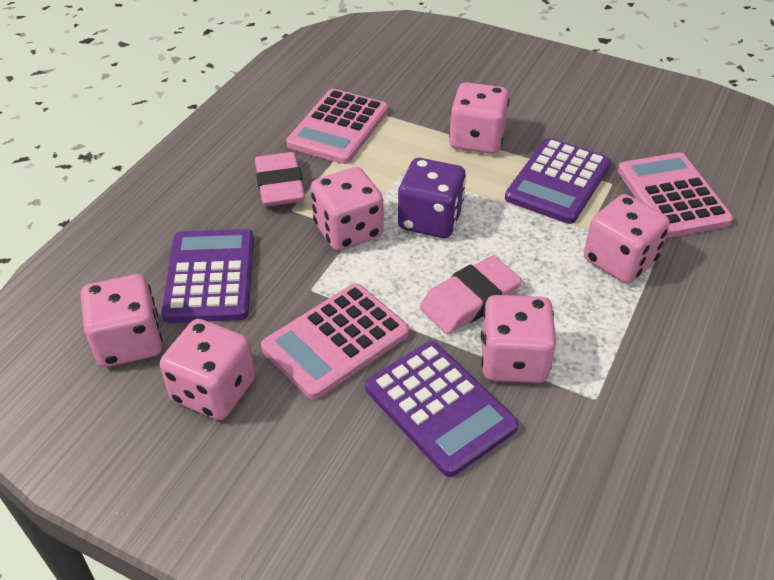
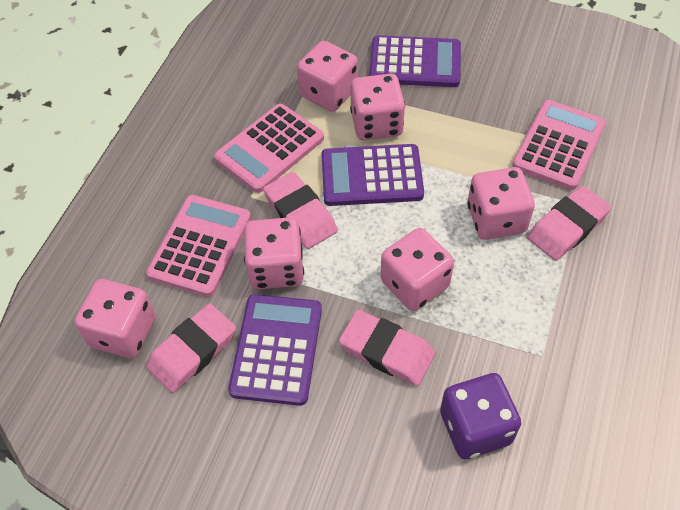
pink eraser: 2 -> 4

